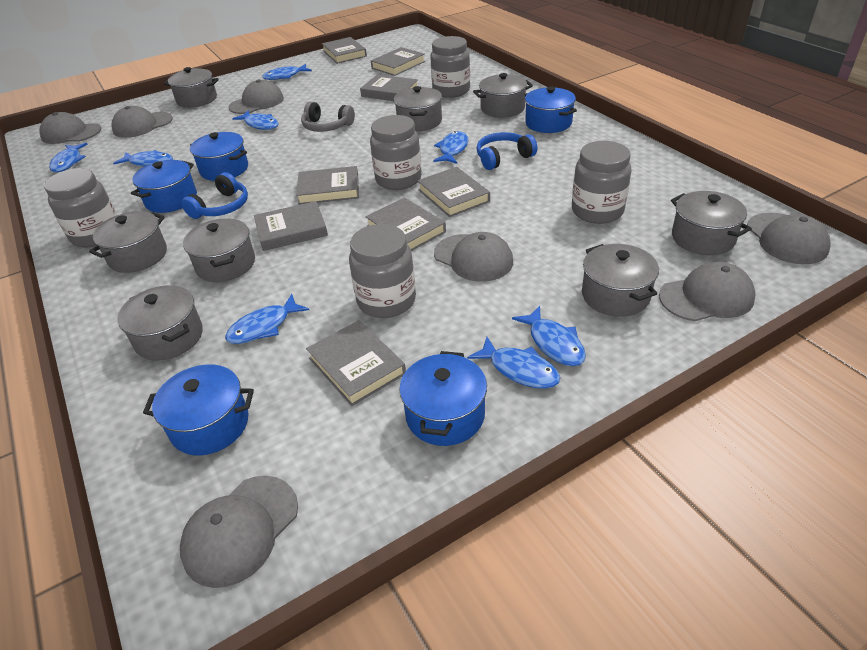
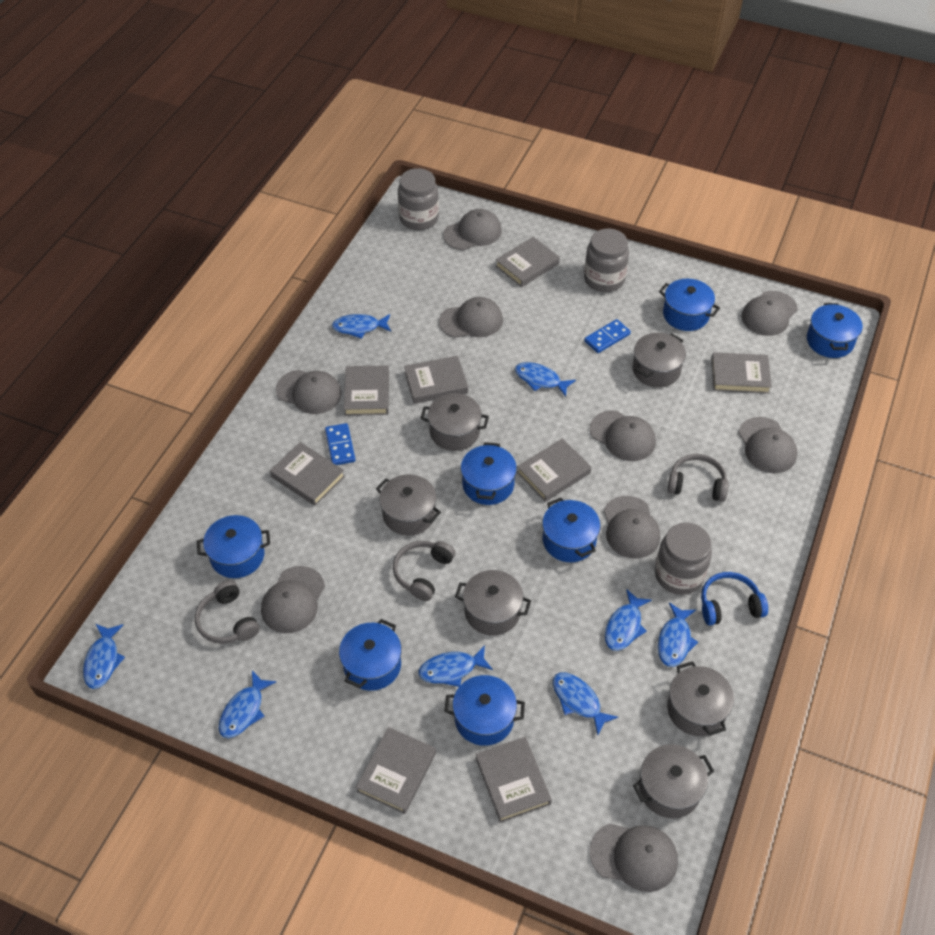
blue domino: 0 -> 2
blue headphones: 2 -> 1
blue pot: 5 -> 7
grey cap: 7 -> 9
grey headphones: 1 -> 3
grey jar: 5 -> 3
grey pot: 8 -> 6

